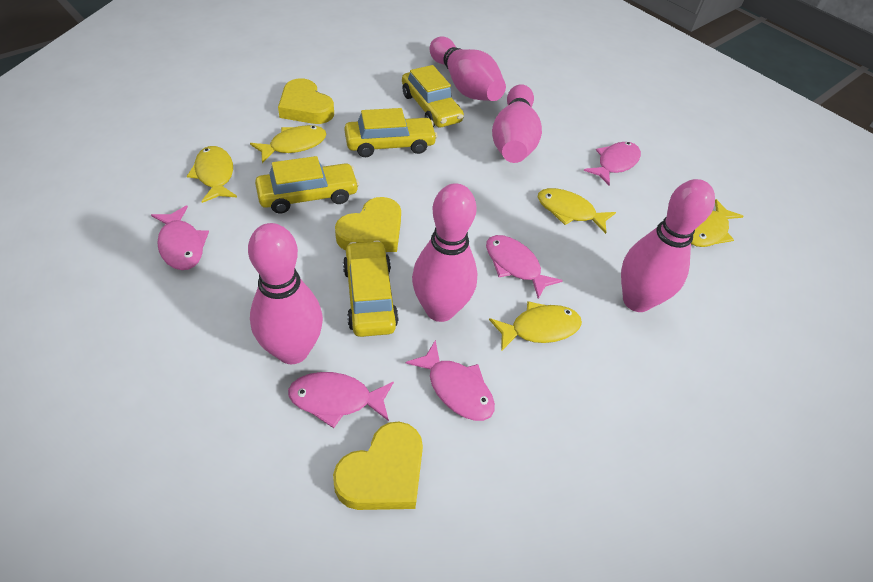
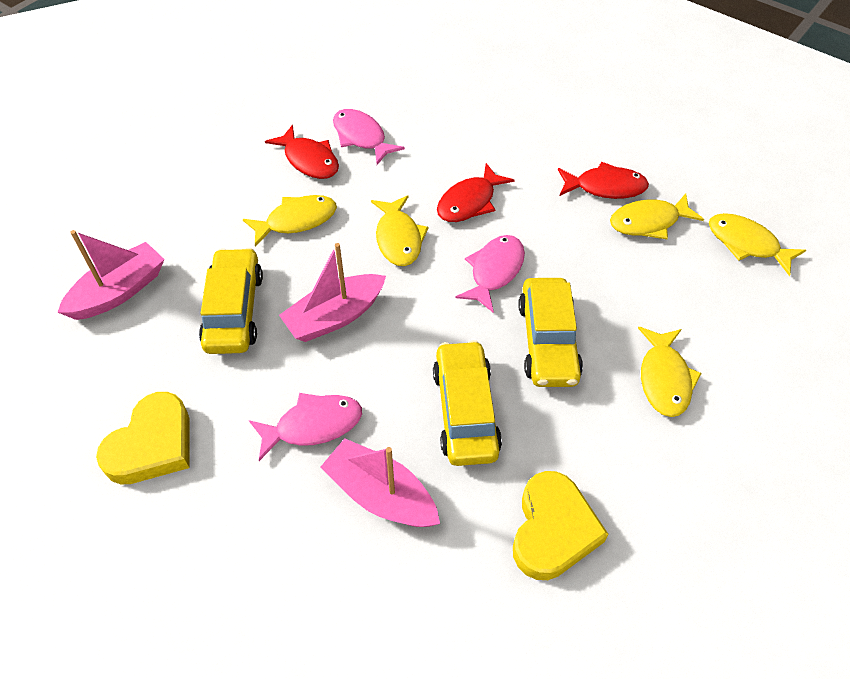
pink boat: 0 -> 3
pink bowling pin: 5 -> 0
pink fish: 5 -> 3
red fish: 0 -> 3
yellow car: 4 -> 3
yellow heart: 3 -> 2

